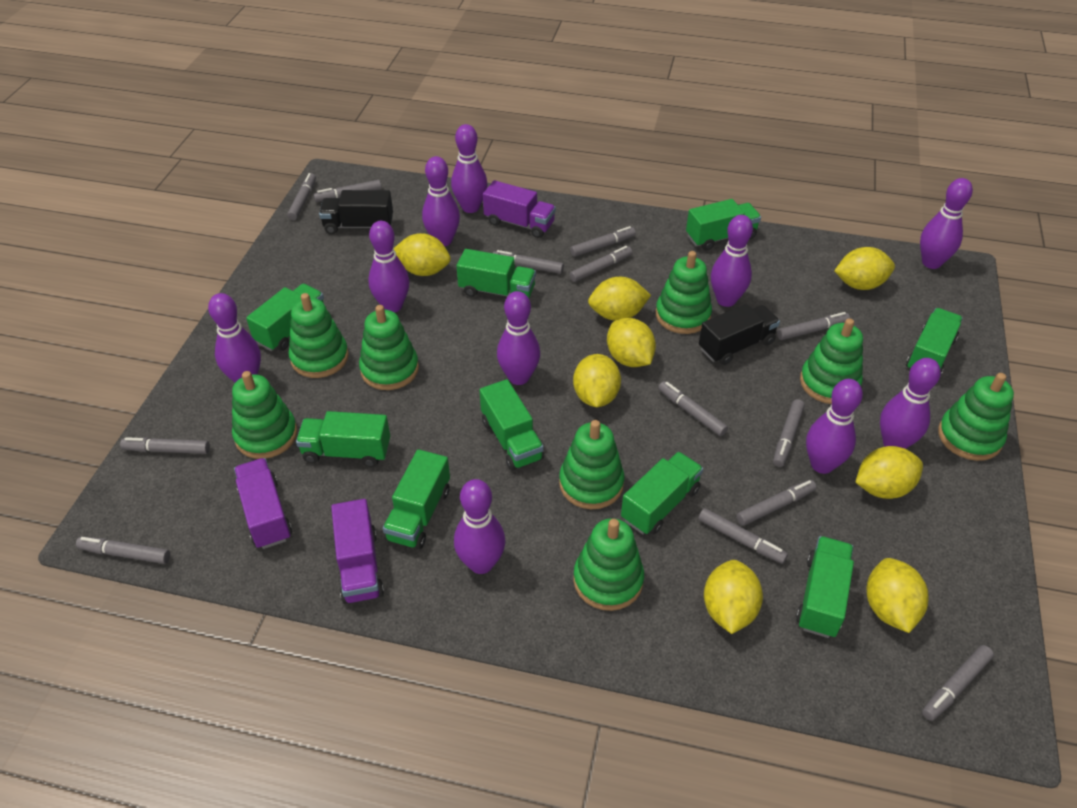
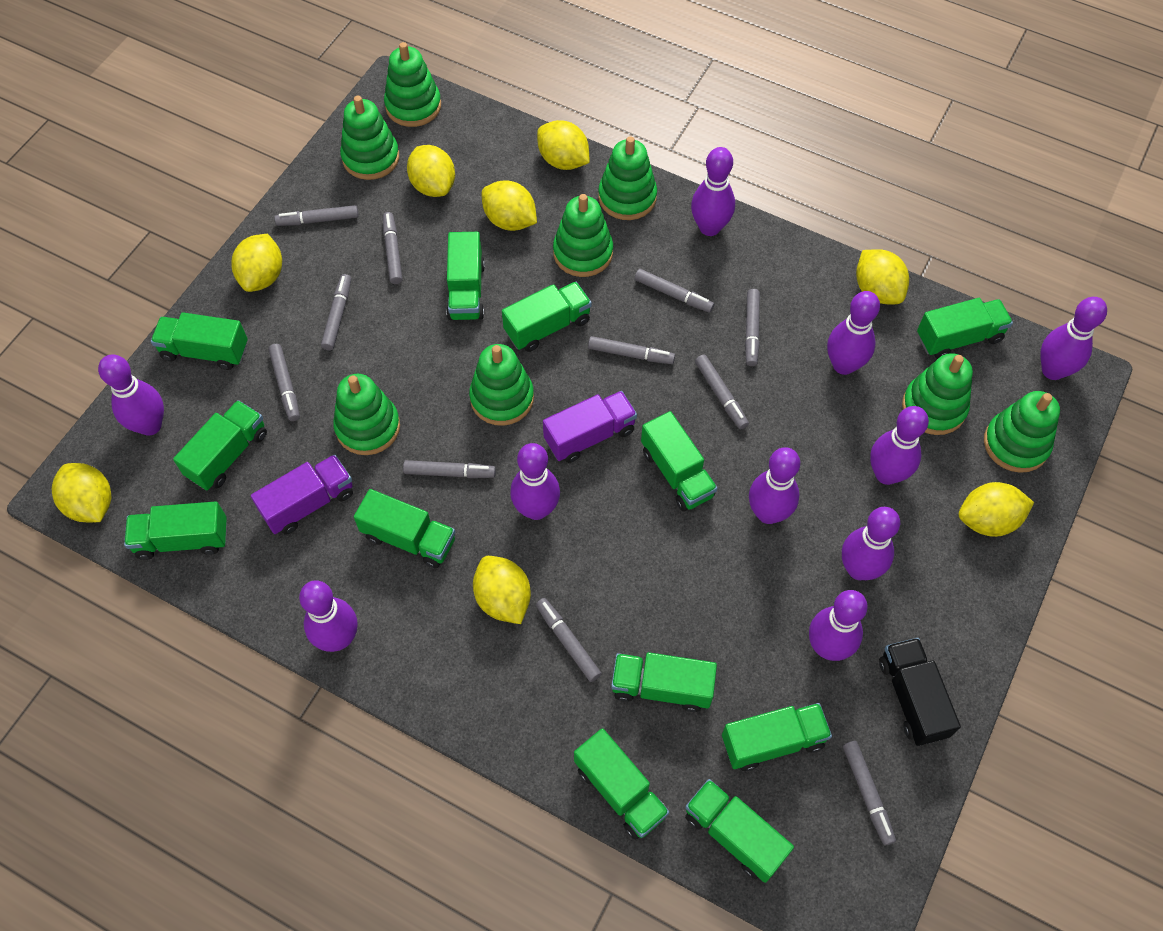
black truck: 2 -> 1
green truck: 9 -> 12
grey marker: 13 -> 11
purple truck: 3 -> 2

